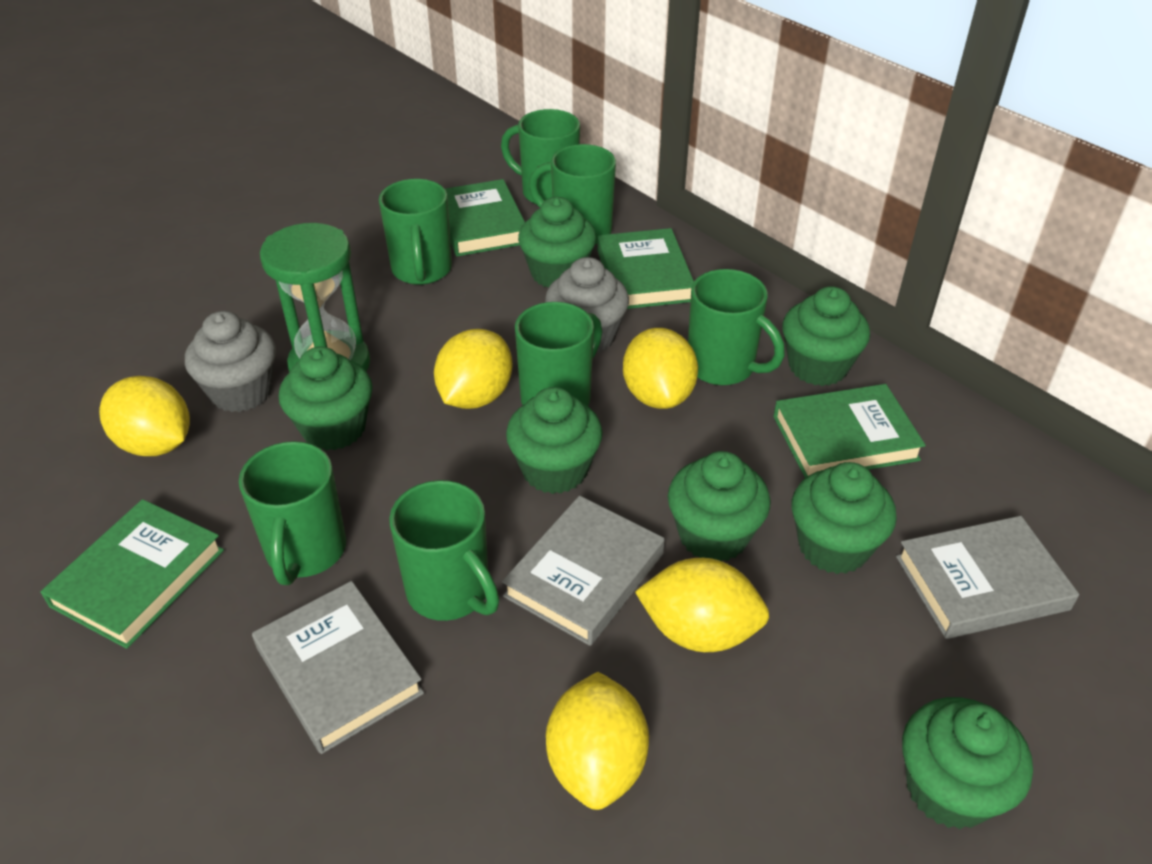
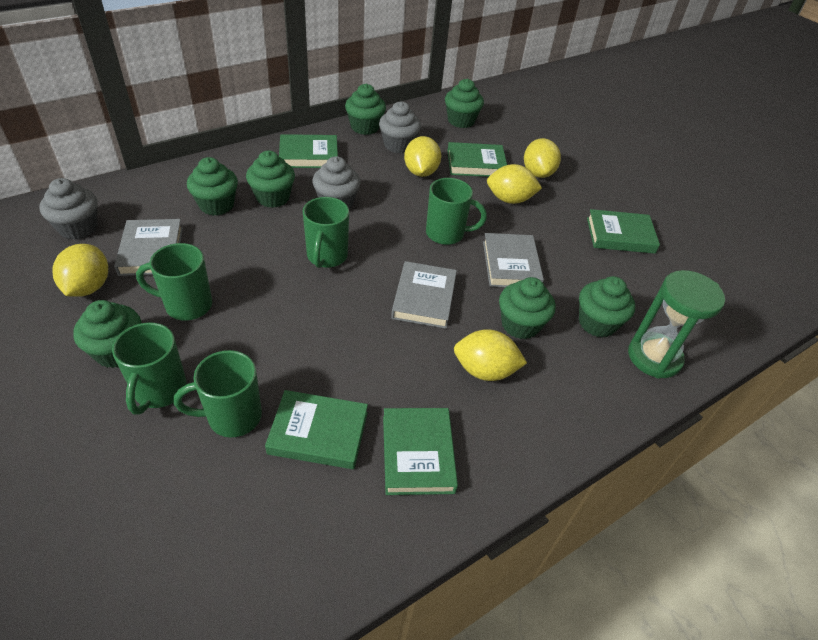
green book: 4 -> 5
green mug: 7 -> 5
grey cupcake: 2 -> 3

